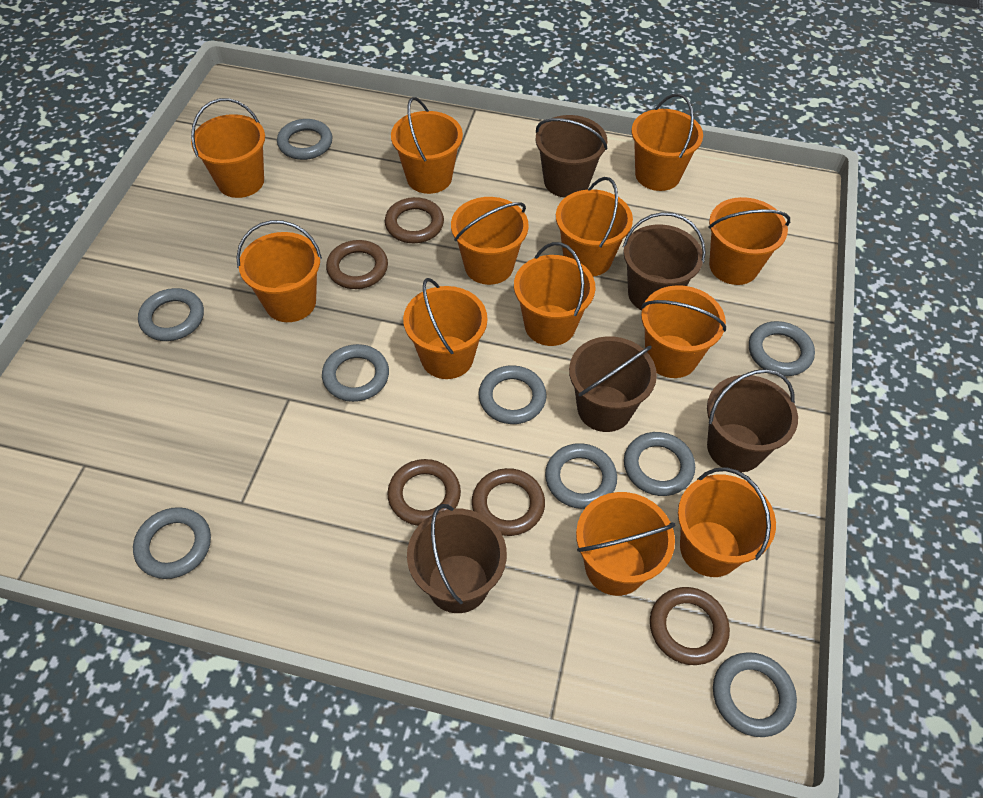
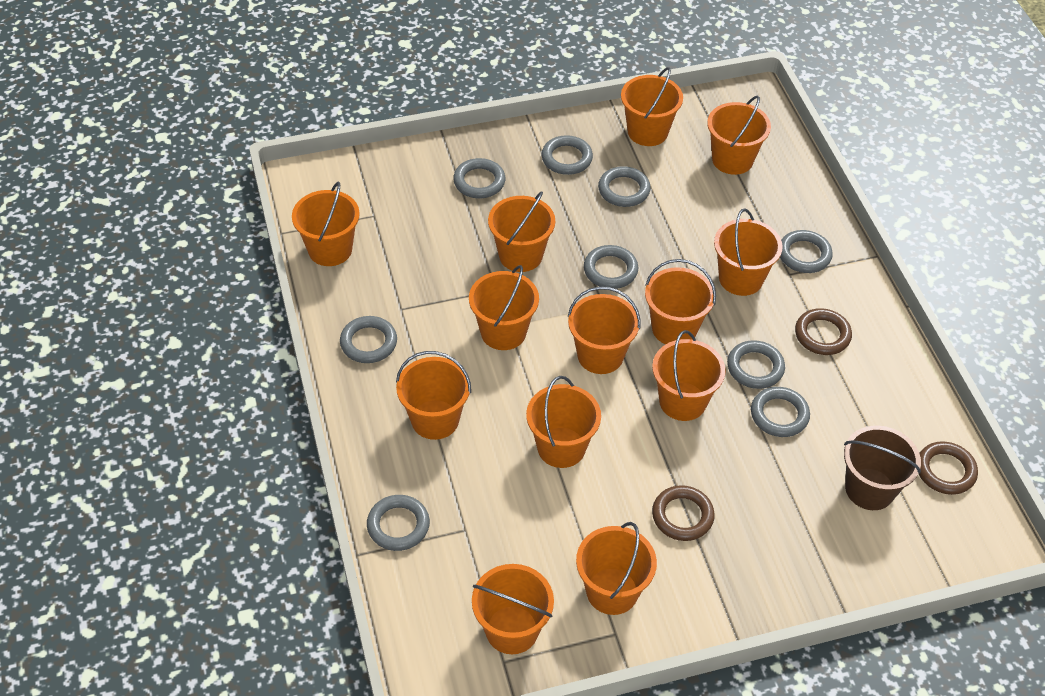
brown bucket: 5 -> 1
brown ring: 5 -> 3
orange bucket: 12 -> 13

